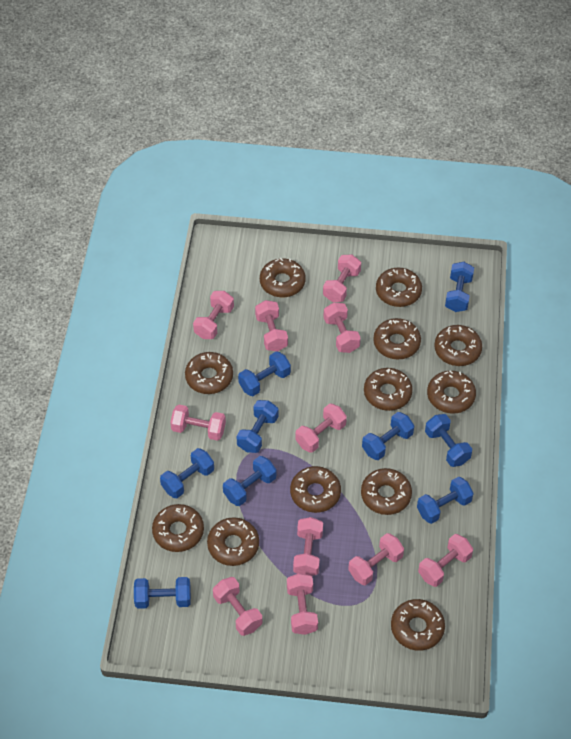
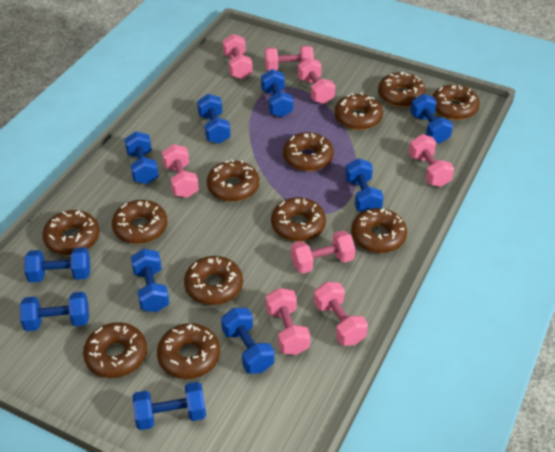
blue dumbbell: 9 -> 10
pink dumbbell: 11 -> 8

